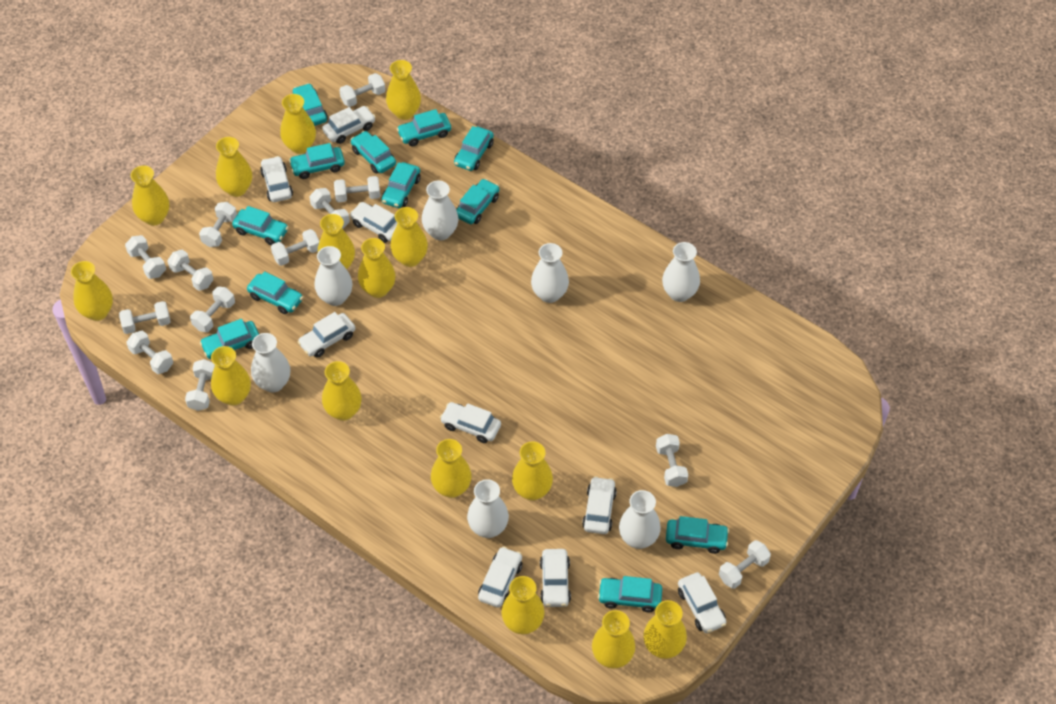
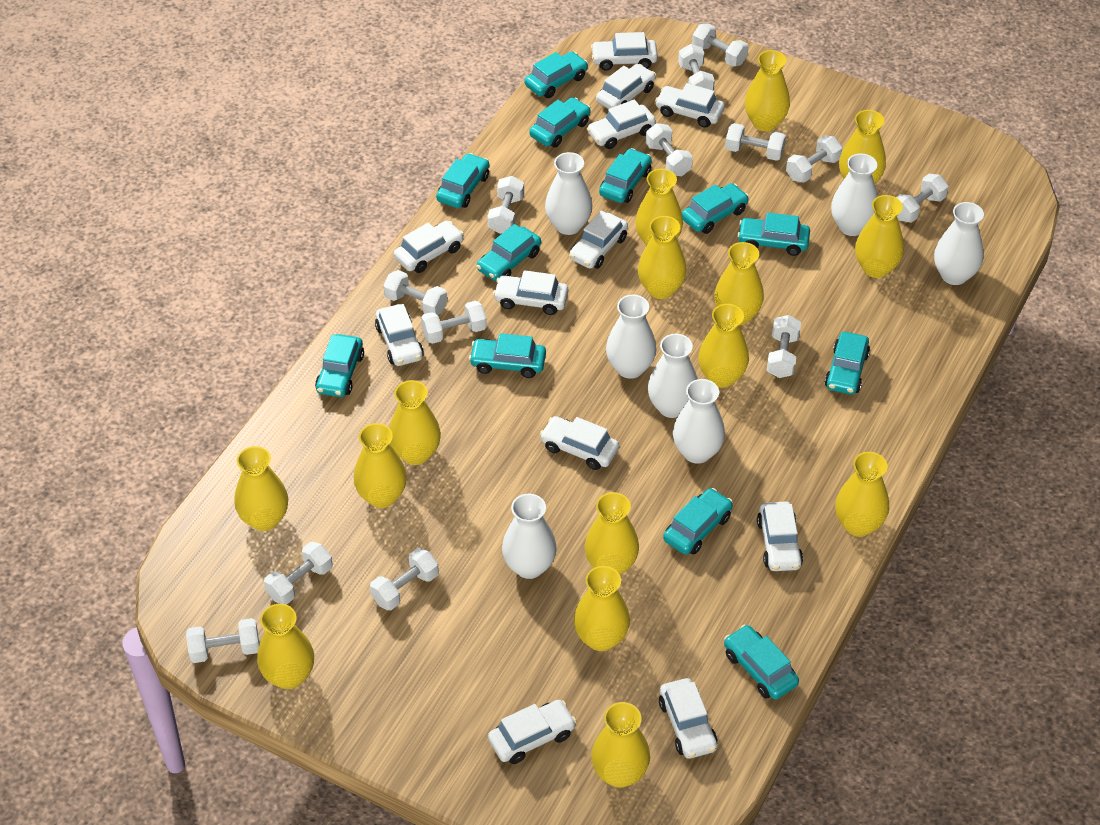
white car: 9 -> 12

